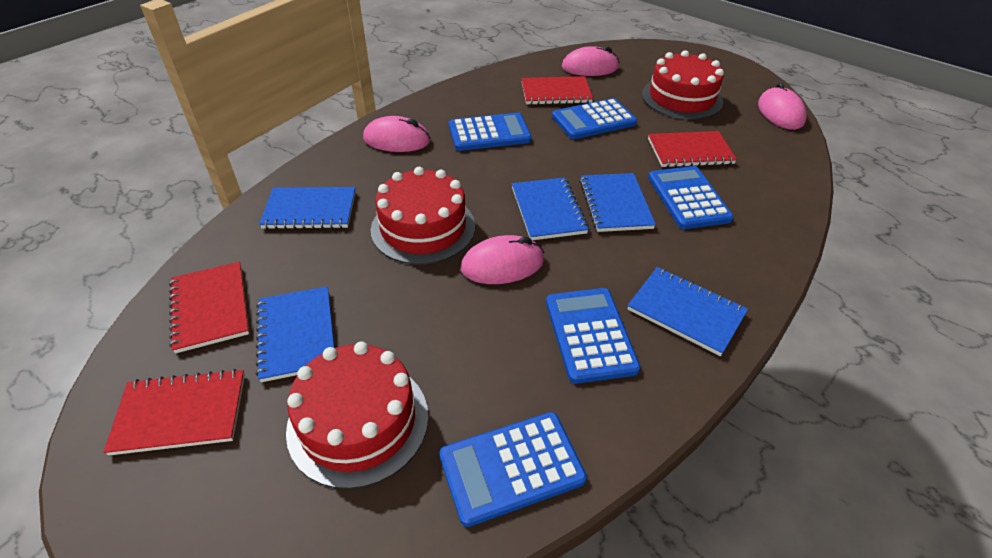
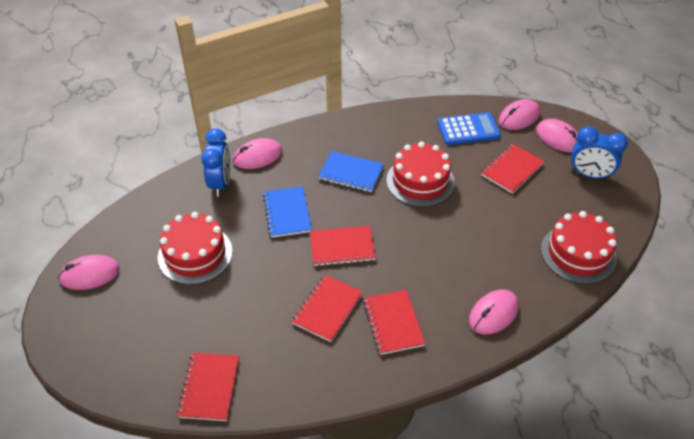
blue calculator: 5 -> 1
blue clock: 0 -> 2
blue notebook: 5 -> 2
pink mouse: 4 -> 5
red notebook: 4 -> 5

